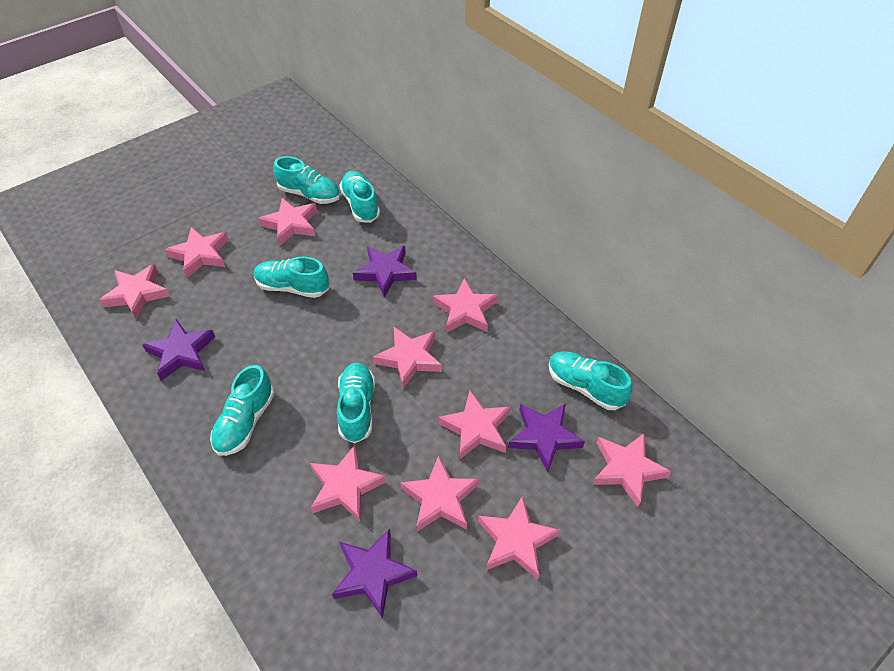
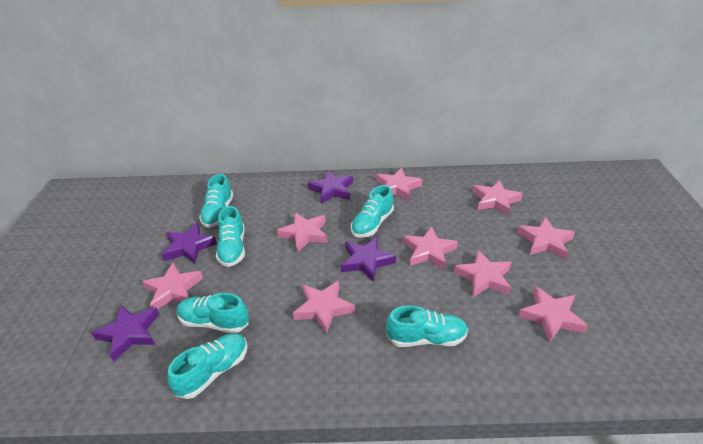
pink star: 10 -> 9

